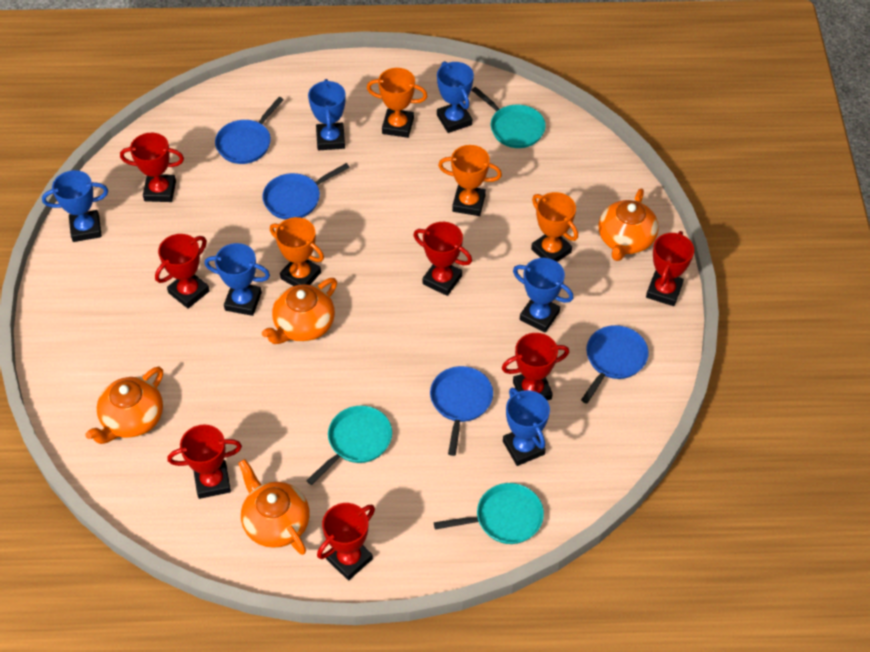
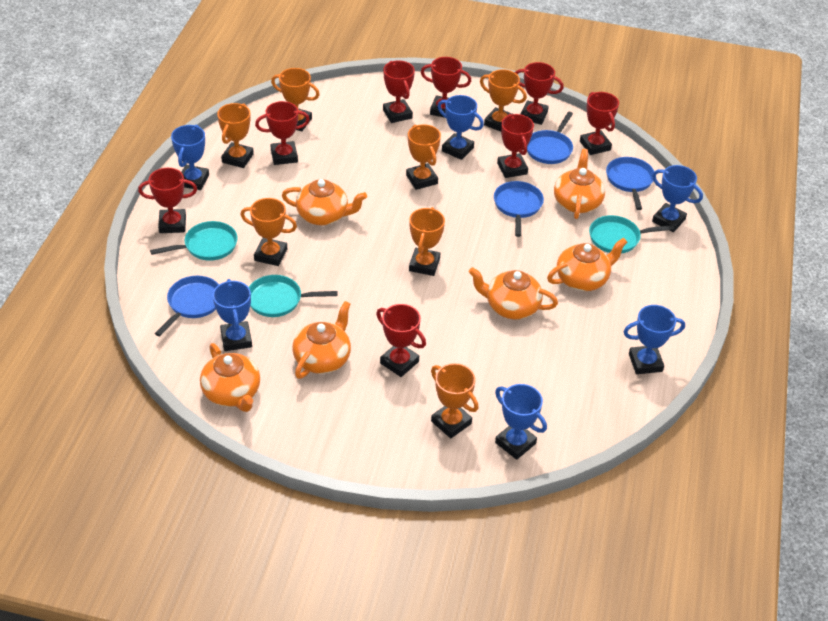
orange teapot: 4 -> 6
orange trophy: 4 -> 7
red trophy: 7 -> 8

